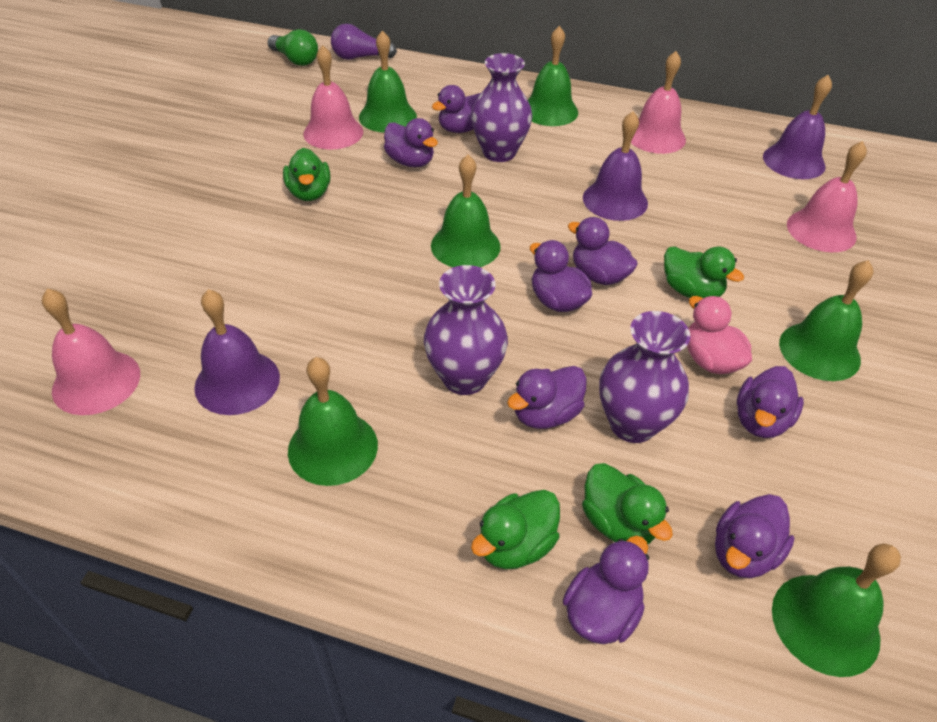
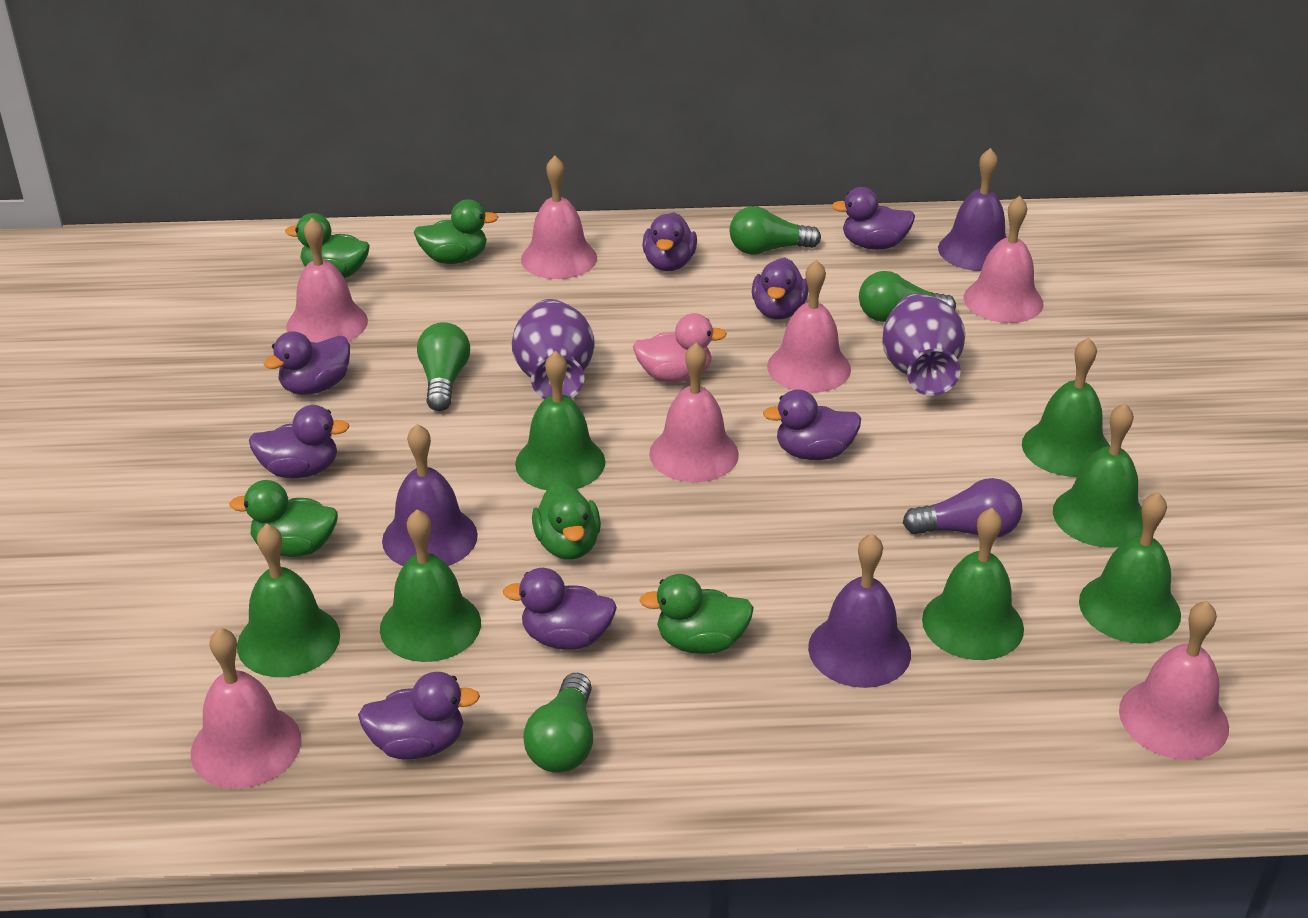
green bell: 6 -> 7
green duck: 4 -> 5
green light bulb: 1 -> 4
pink bell: 4 -> 7
purple vase: 3 -> 2

